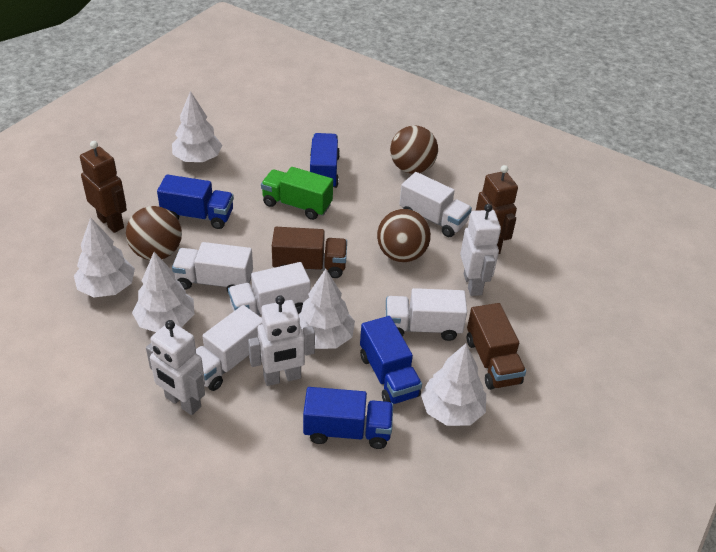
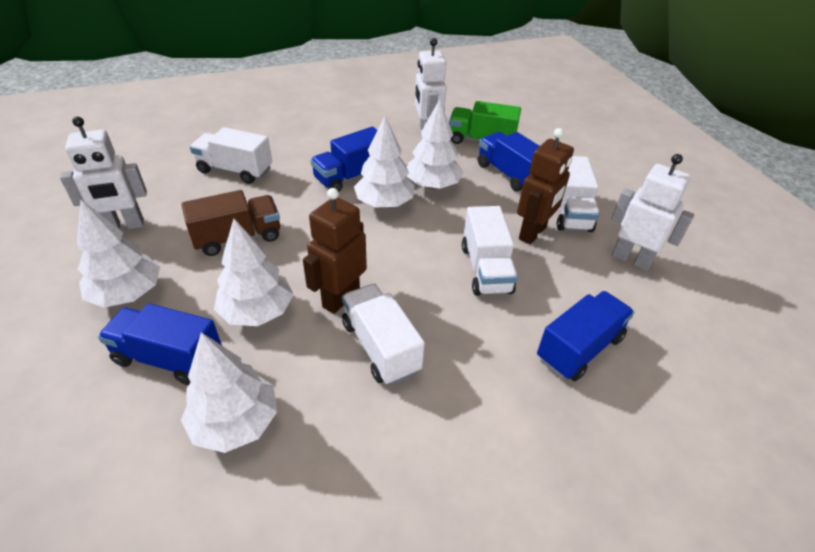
brown ball: 3 -> 0
brown truck: 2 -> 1
white truck: 5 -> 4

